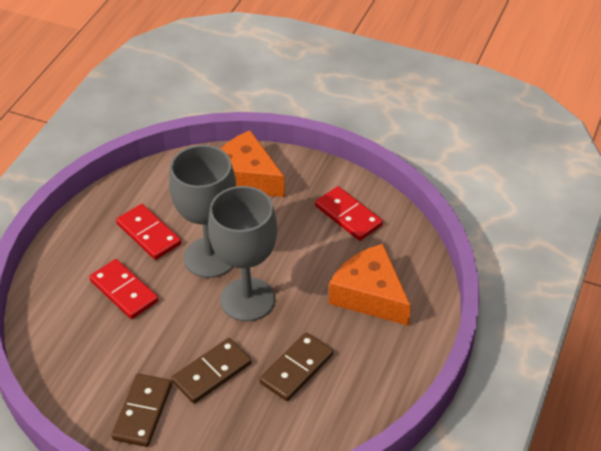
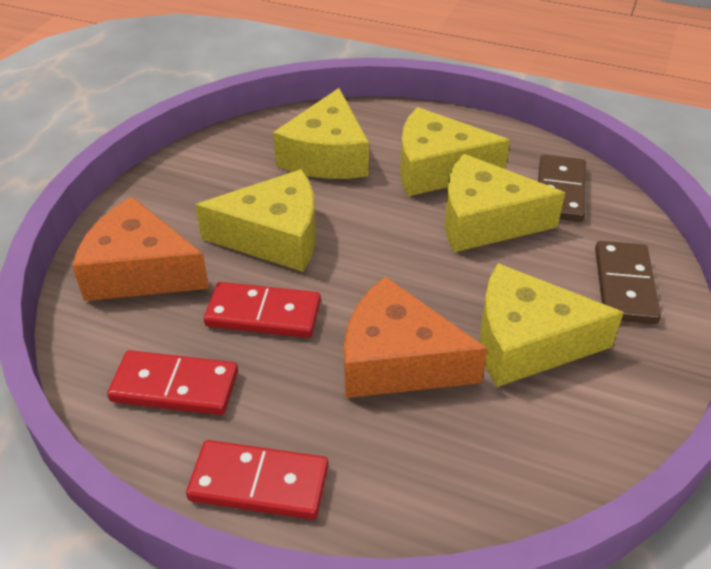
brown domino: 3 -> 2
grey goblet: 2 -> 0
yellow cheese: 0 -> 5

